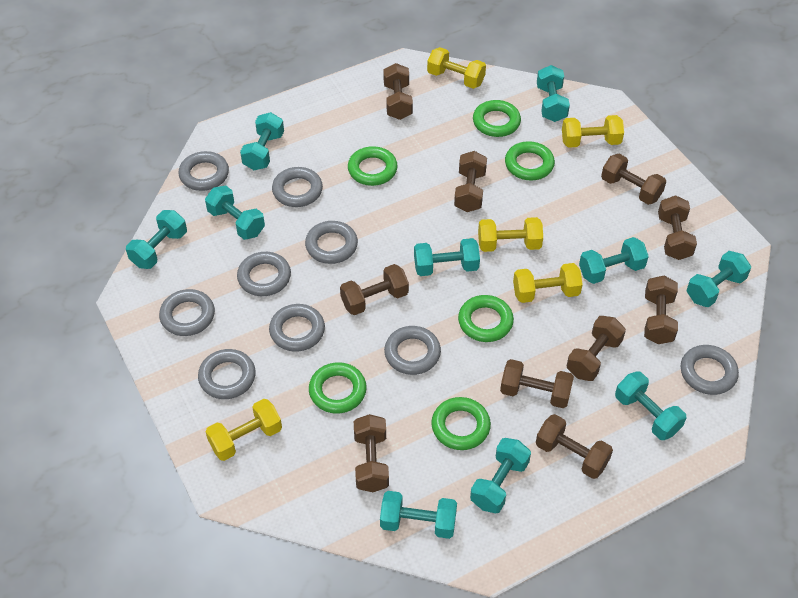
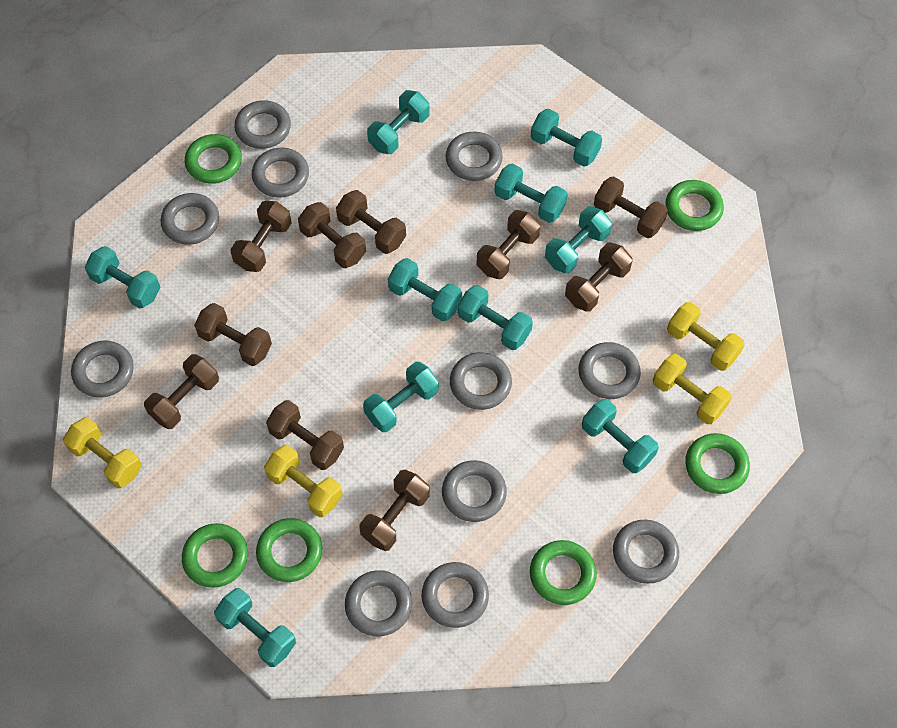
grey ring: 9 -> 11
yellow dumbbell: 5 -> 4

